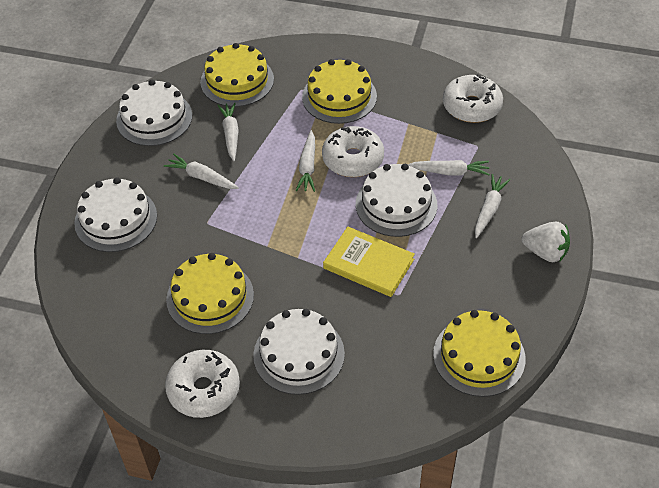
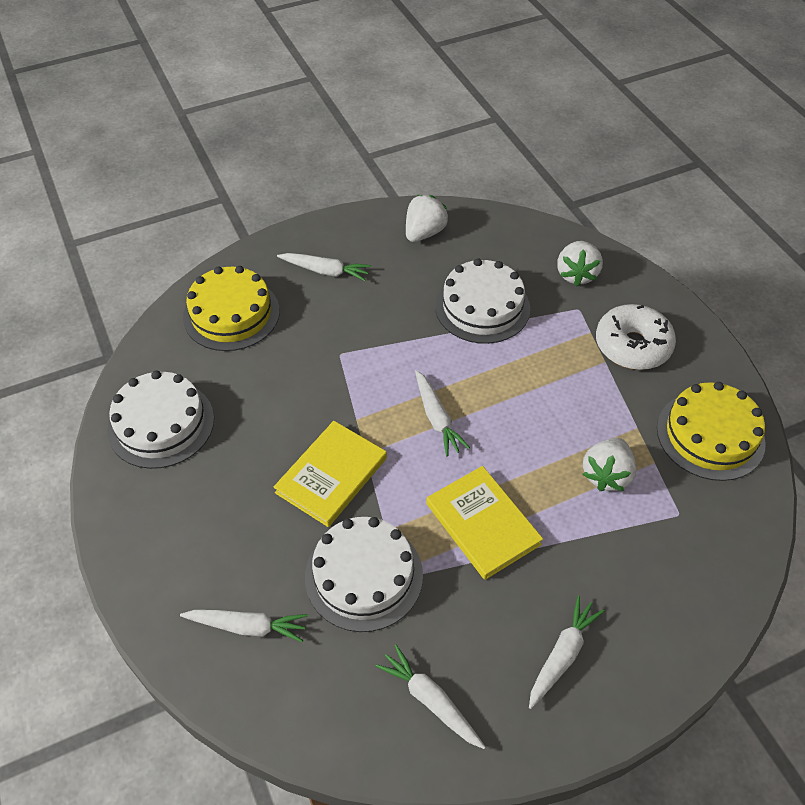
white cake: 4 -> 3
white donut: 3 -> 1
white strawberry: 1 -> 3
yellow book: 1 -> 2
yellow cake: 4 -> 2

